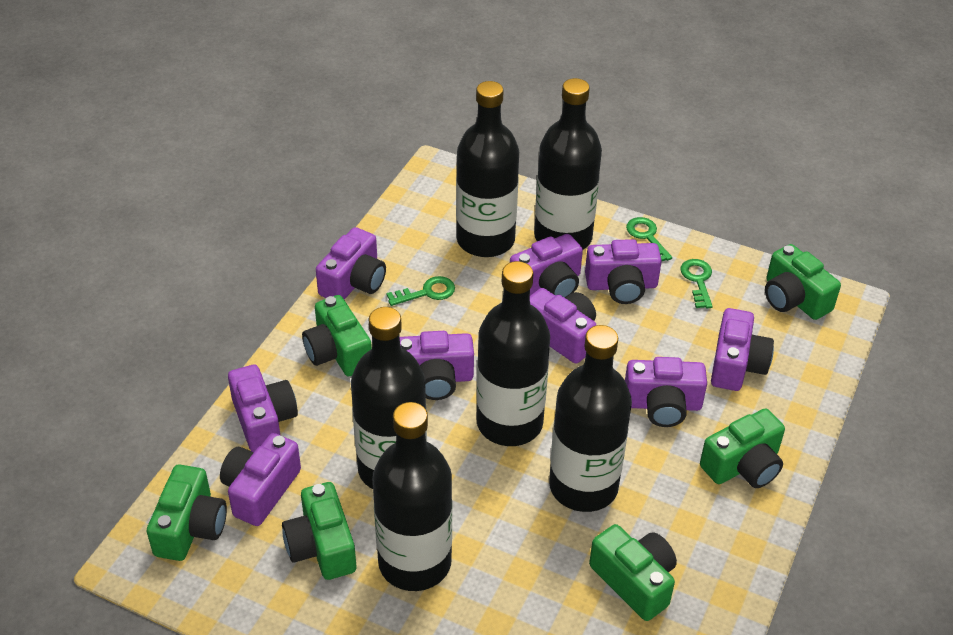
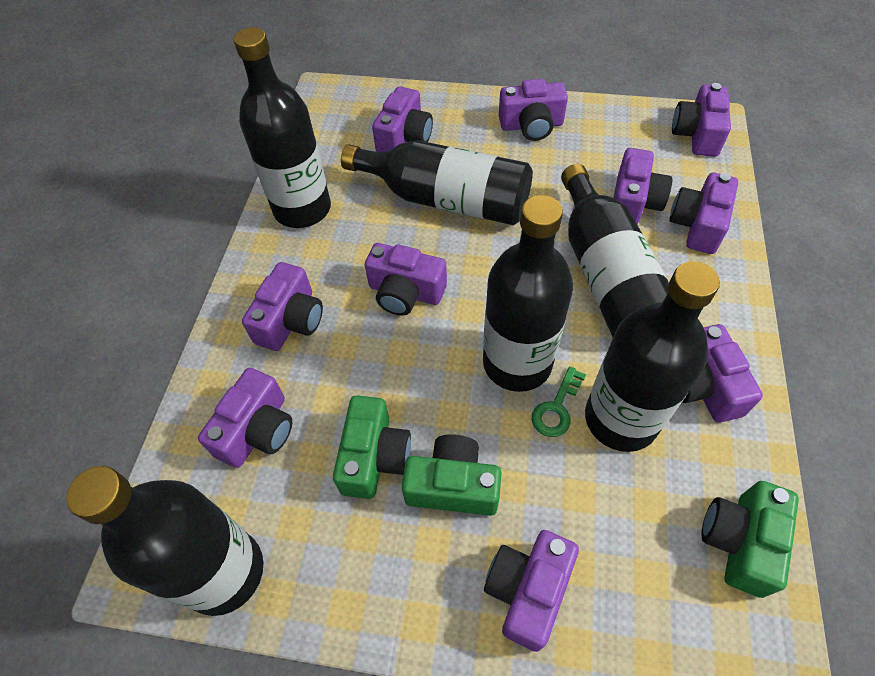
green camera: 6 -> 3
green key: 3 -> 1
purple camera: 9 -> 10

